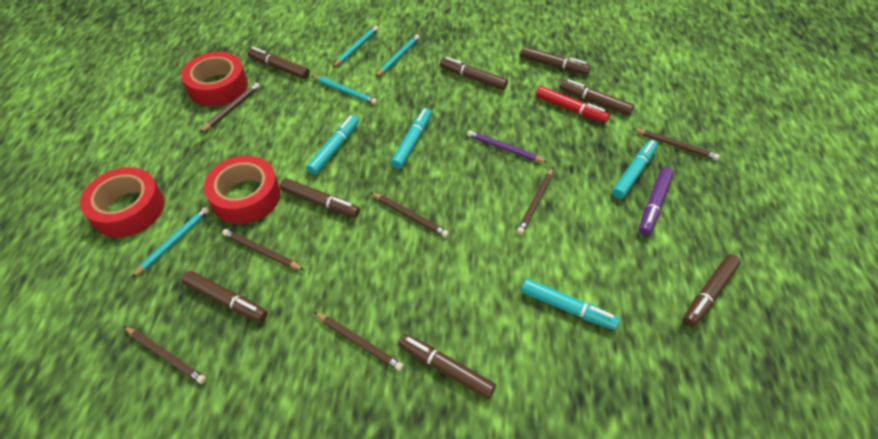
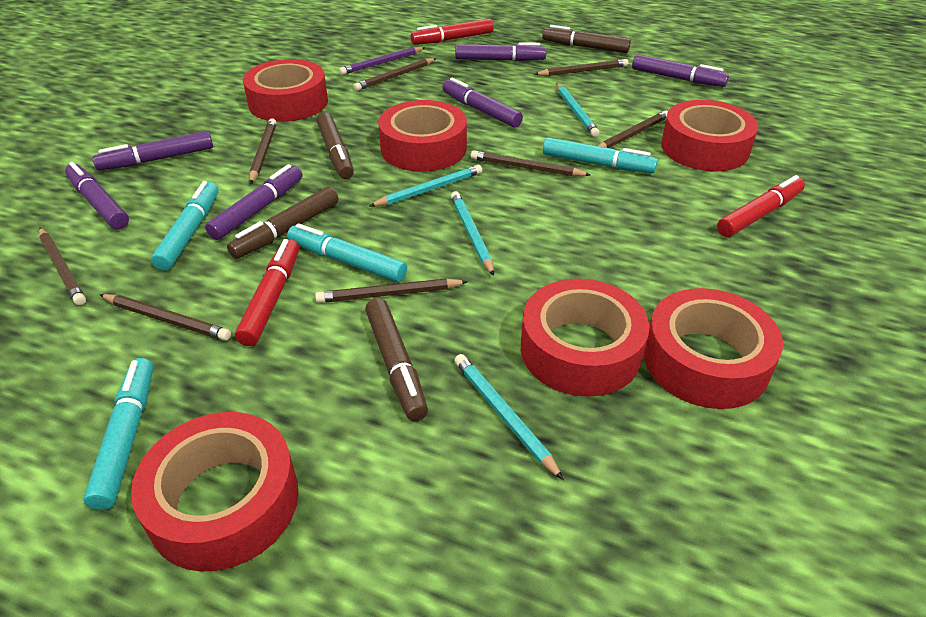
brown marker: 8 -> 4
brown pencil: 7 -> 8
purple marker: 1 -> 6
red marker: 1 -> 3
red tape: 3 -> 6

